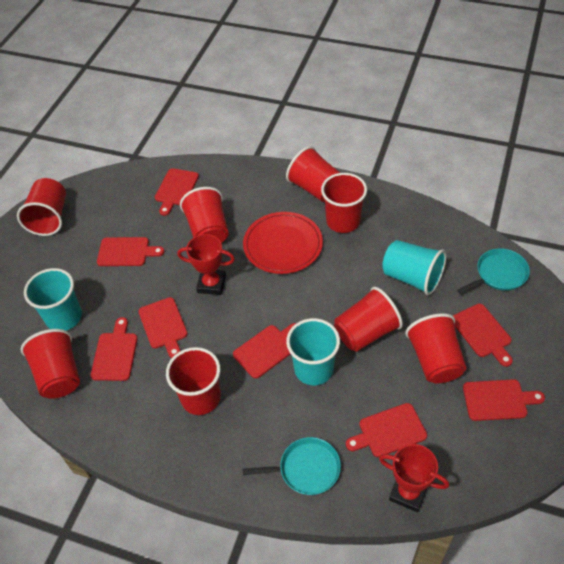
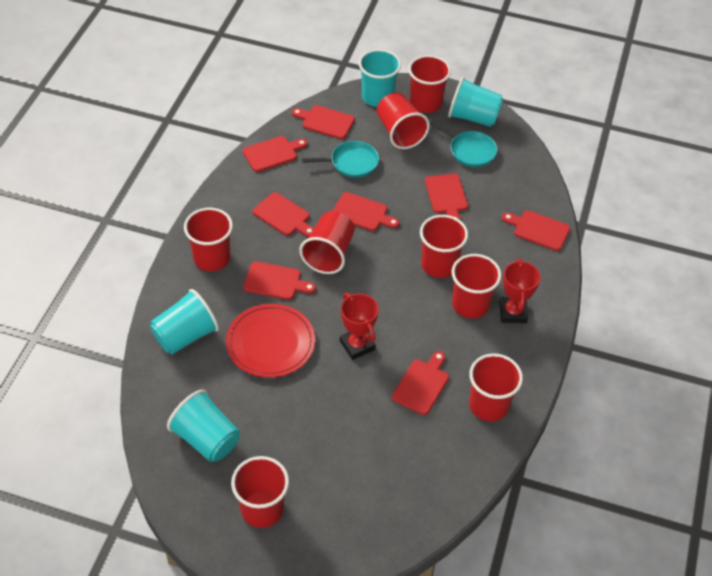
turquoise cup: 3 -> 4

